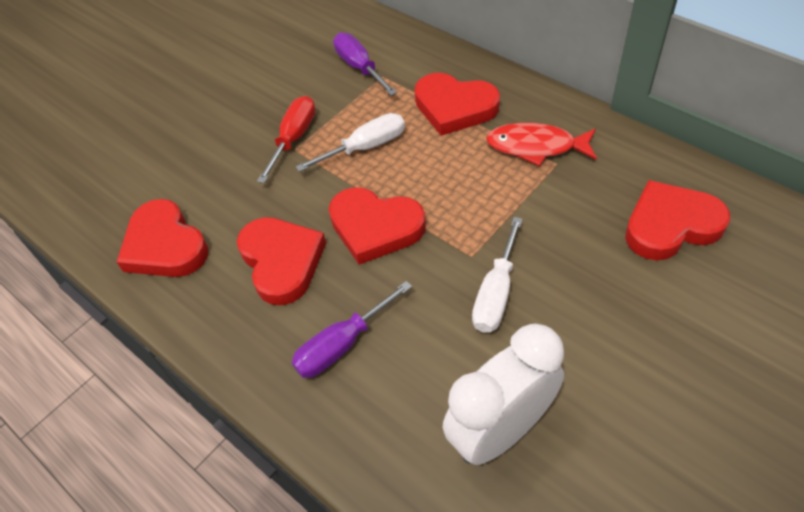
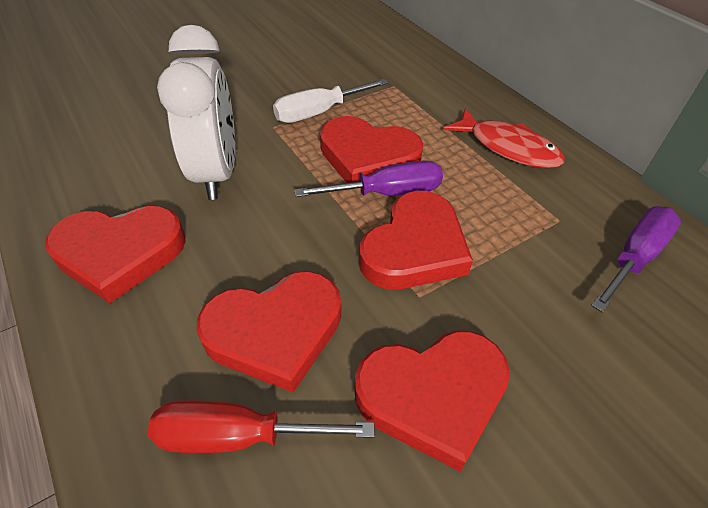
white screwdriver: 2 -> 1

